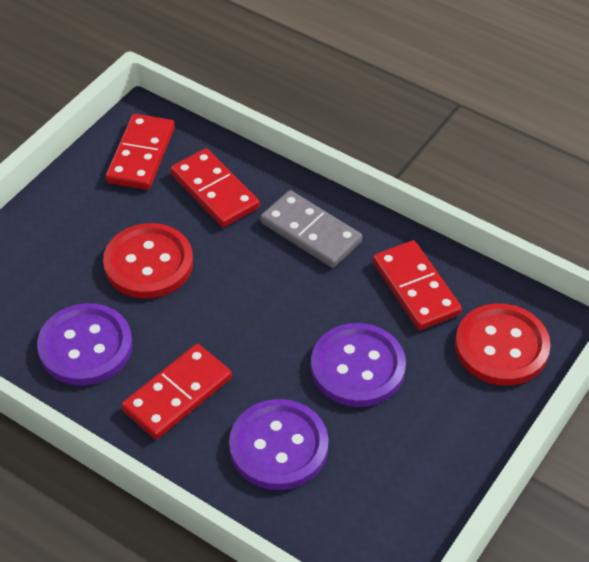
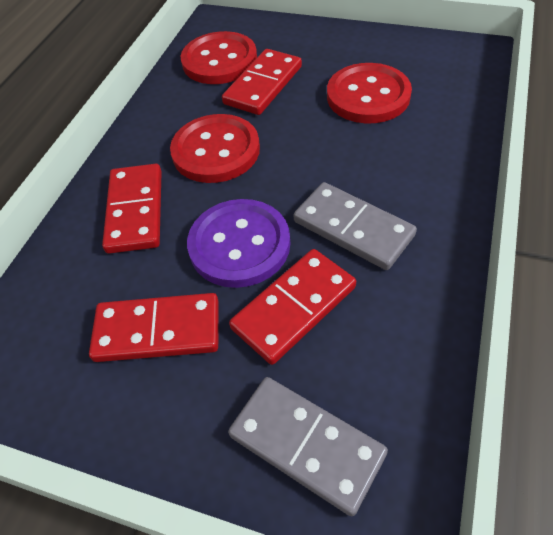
grey domino: 1 -> 2
purple button: 3 -> 1
red button: 2 -> 3

